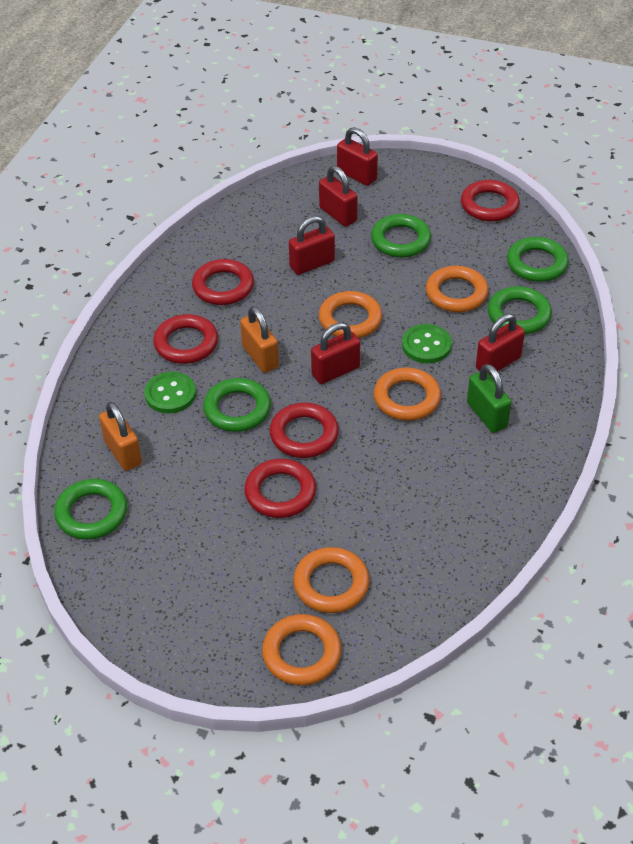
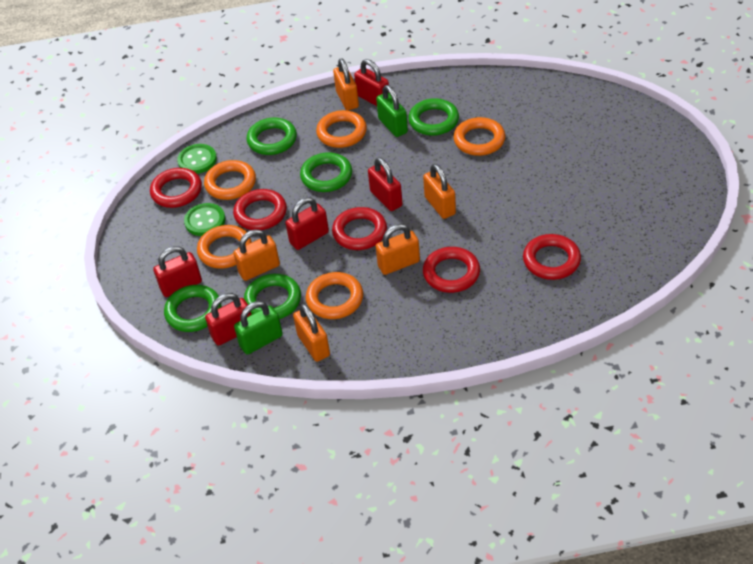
green padlock: 1 -> 2
orange padlock: 2 -> 5

